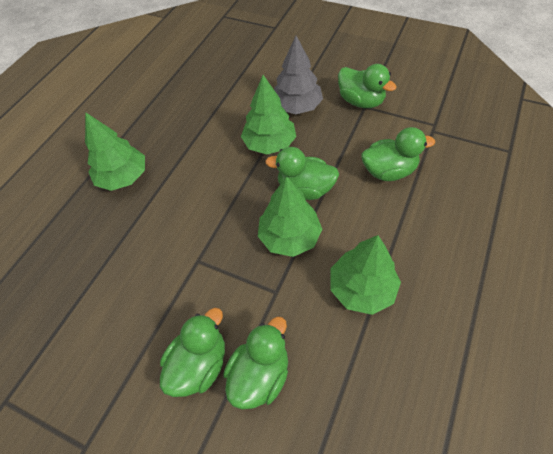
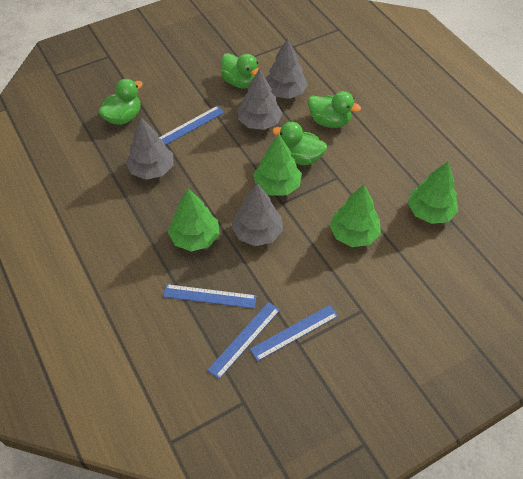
blue ruler: 0 -> 4
green duck: 5 -> 4
grey tree: 1 -> 4

